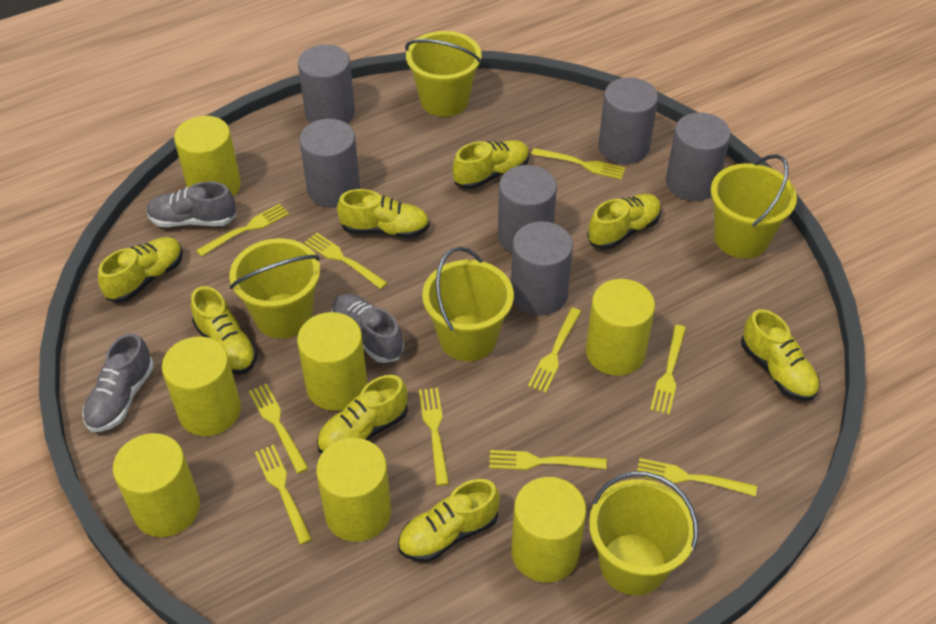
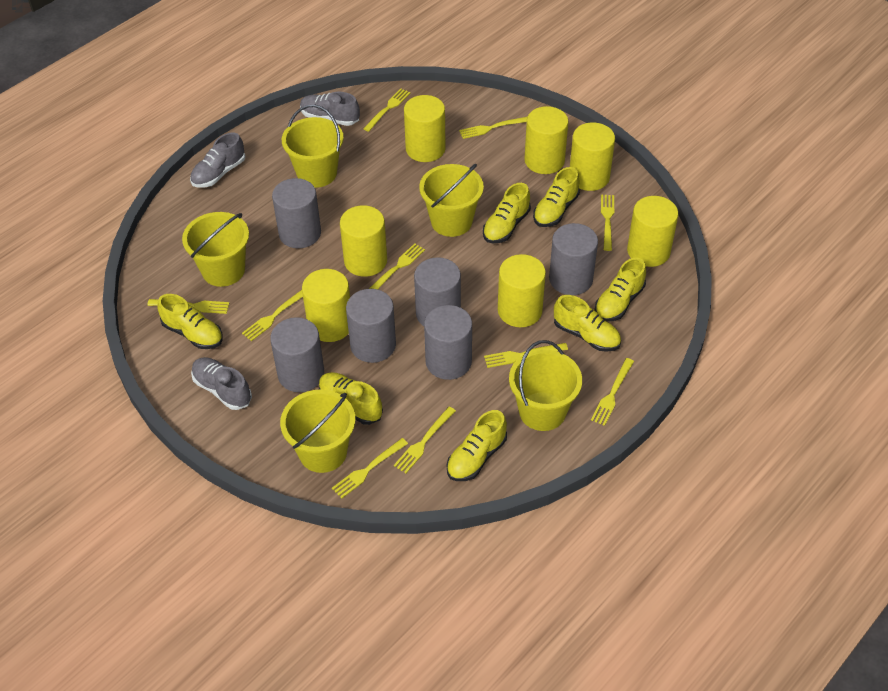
yellow shoe: 8 -> 7

